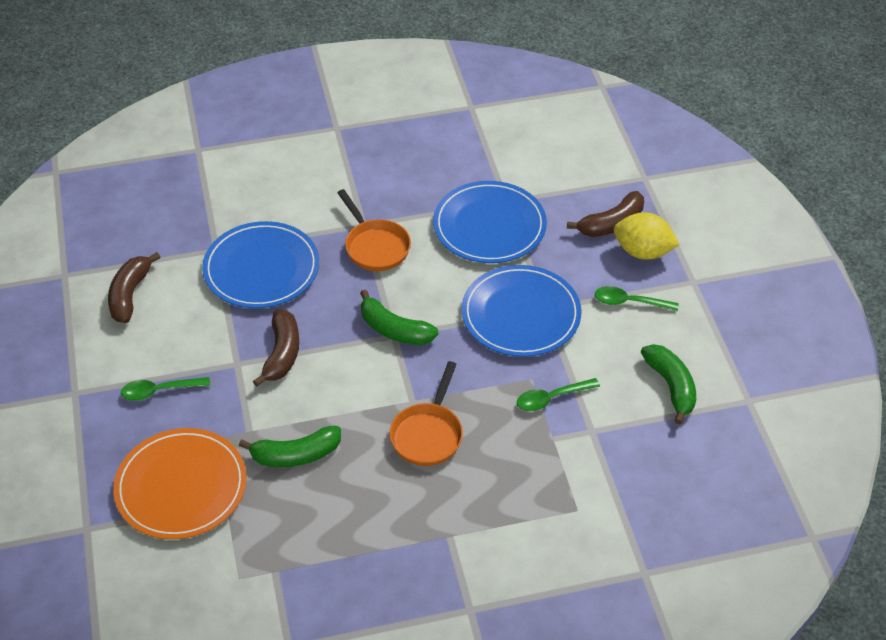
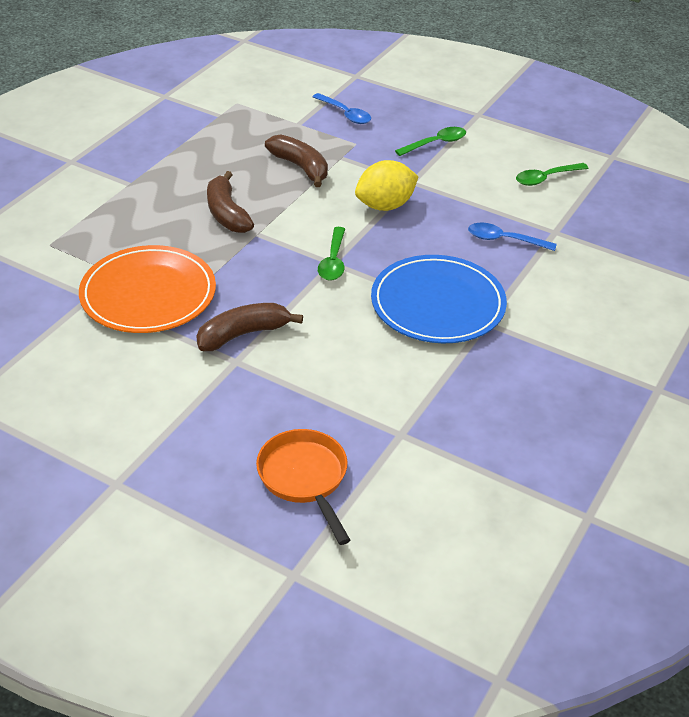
blue plate: 3 -> 1
blue spoon: 0 -> 2
green banana: 3 -> 0
orange pan: 2 -> 1

